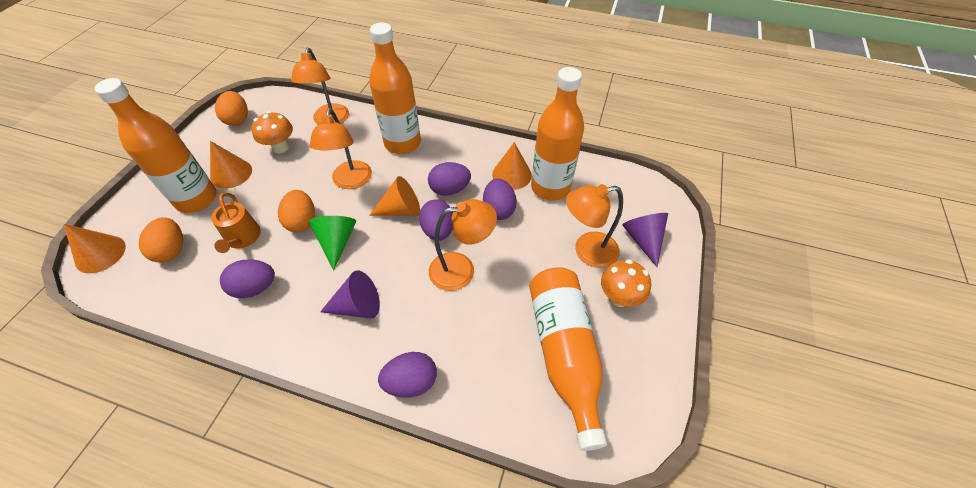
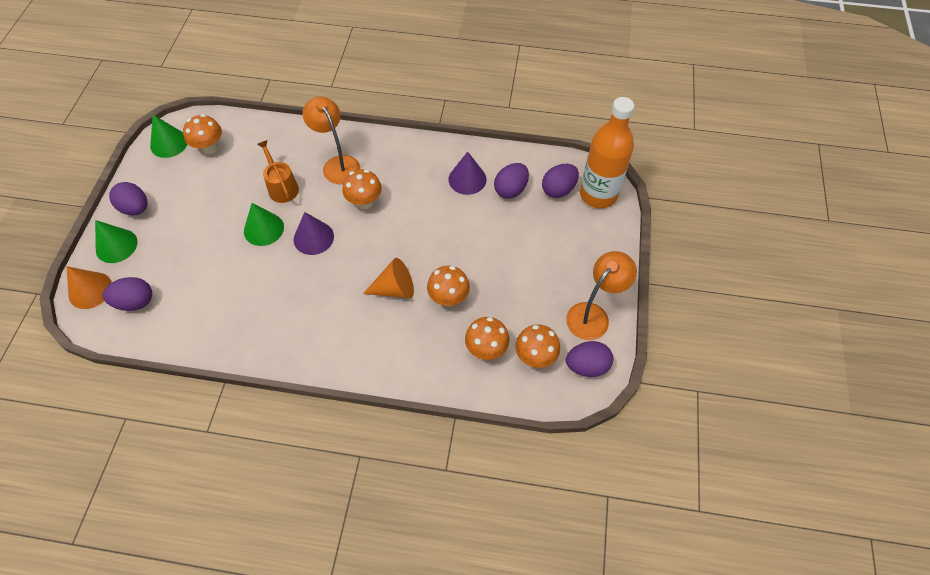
green cone: 1 -> 3
orange bottle: 4 -> 1
orange cone: 4 -> 2
orange egg: 3 -> 0
orange lamp: 4 -> 2
orange mushroom: 2 -> 5

